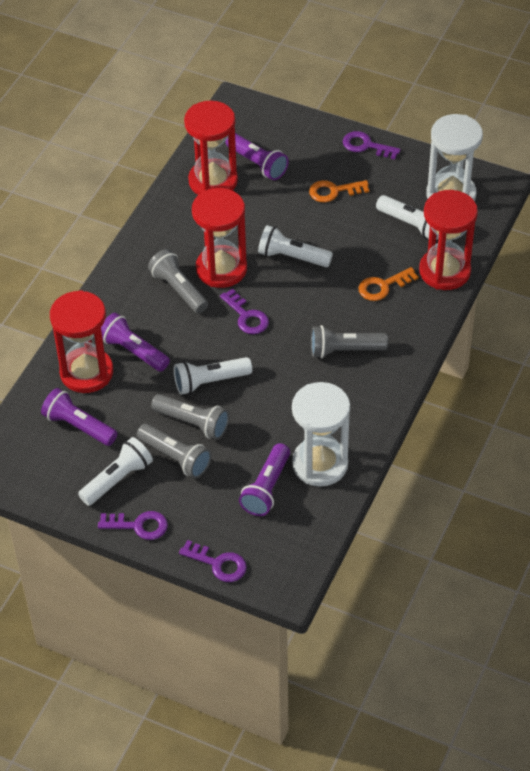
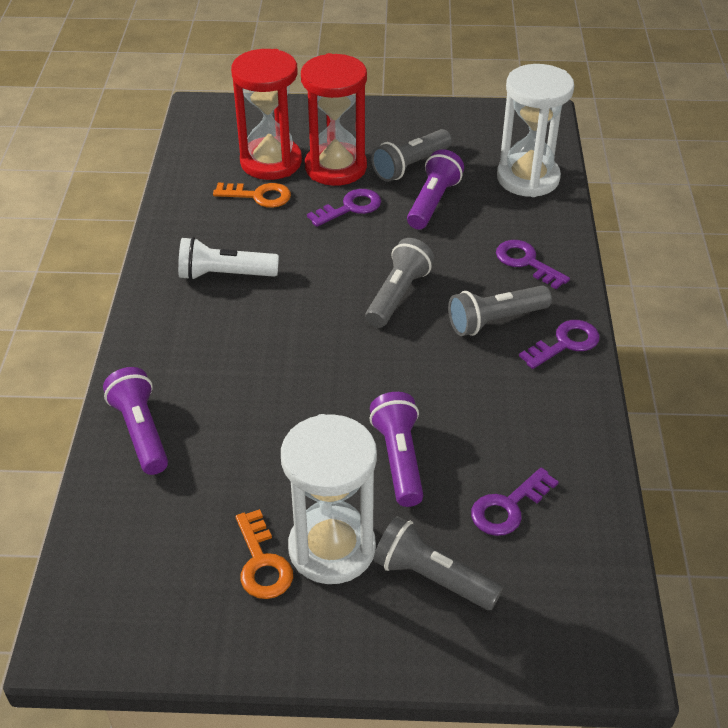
purple flashlight: 4 -> 3
red hourglass: 4 -> 2
white flashlight: 4 -> 1

